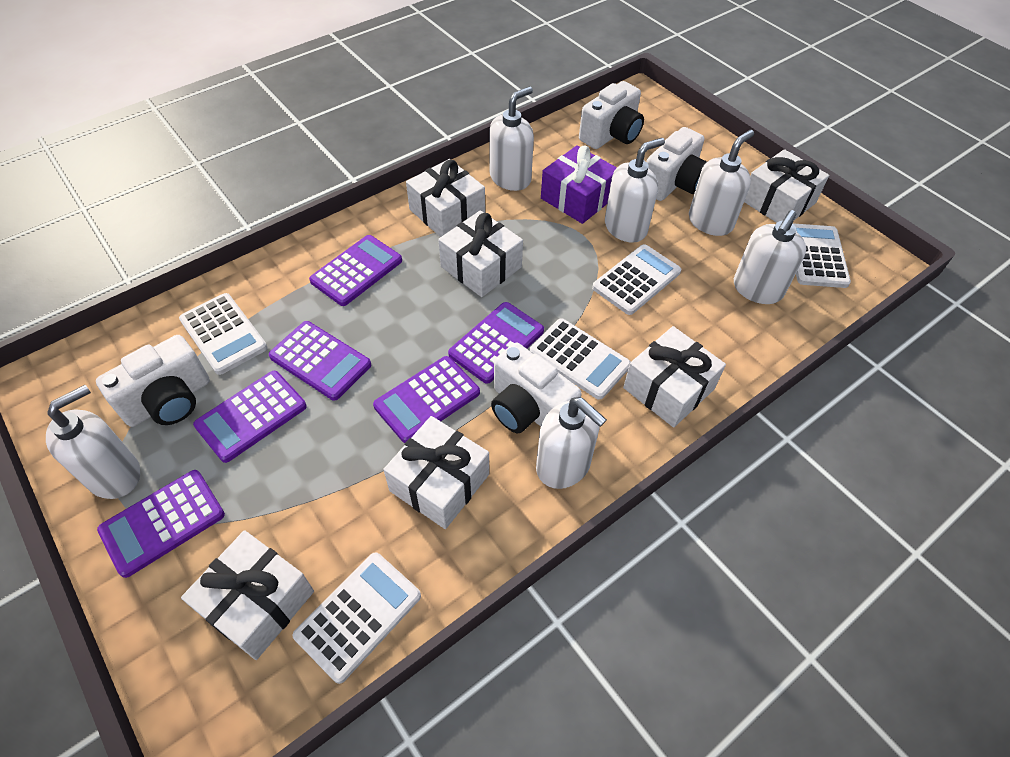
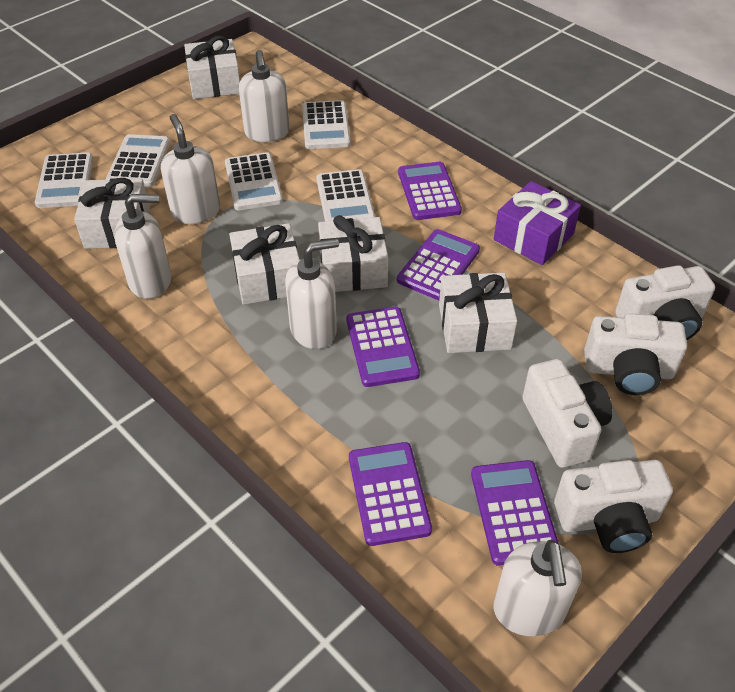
purple calculator: 6 -> 5
white gift: 6 -> 5
white soap dispenser: 6 -> 5

